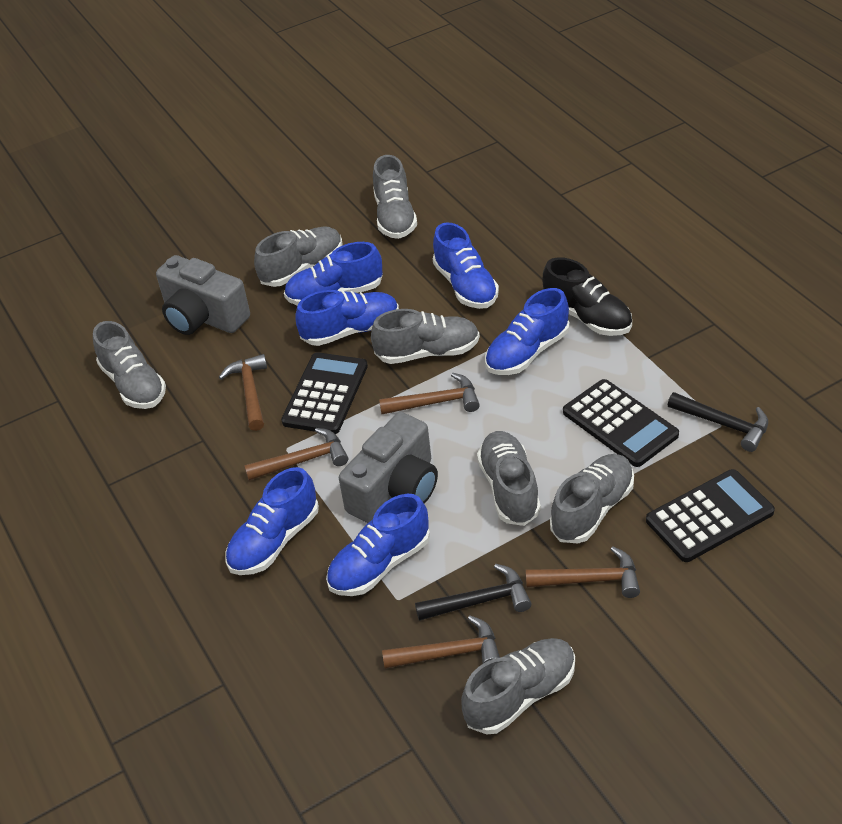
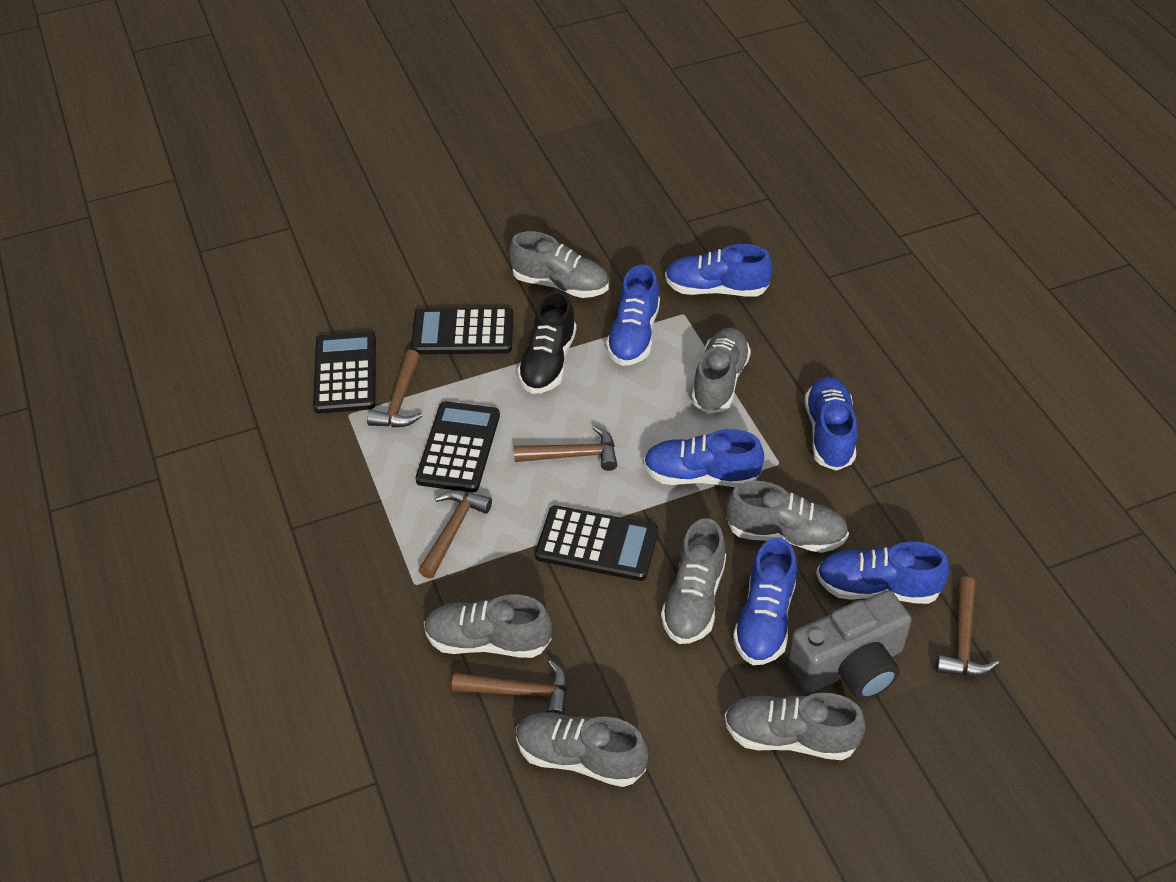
black calculator: 3 -> 4
black hammer: 2 -> 0
grey camera: 2 -> 1

